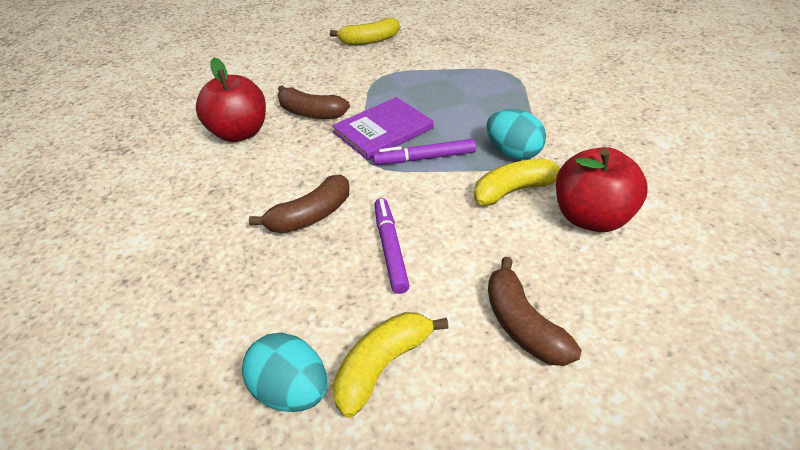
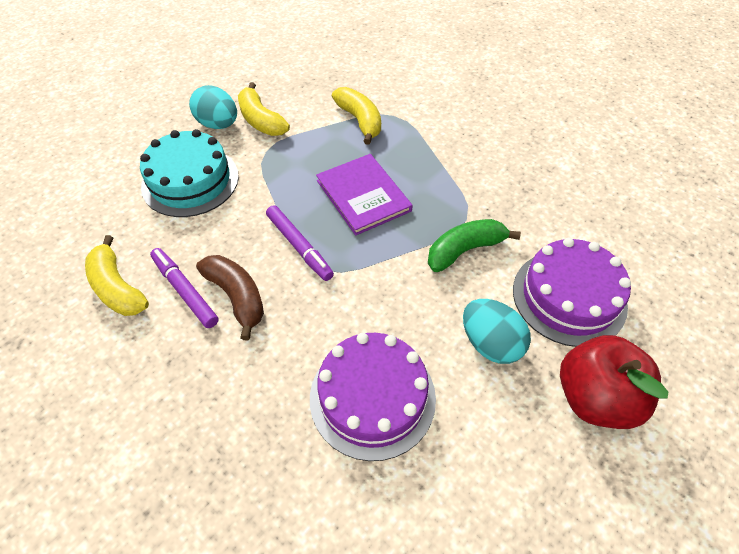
brown banana: 3 -> 1
green banana: 0 -> 1
purple cake: 0 -> 2
red apple: 2 -> 1
turquoise cake: 0 -> 1

